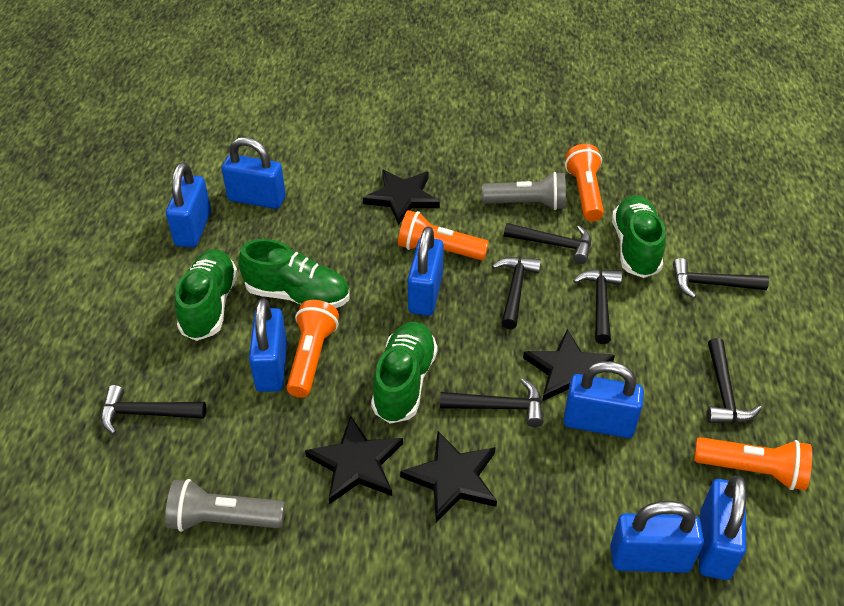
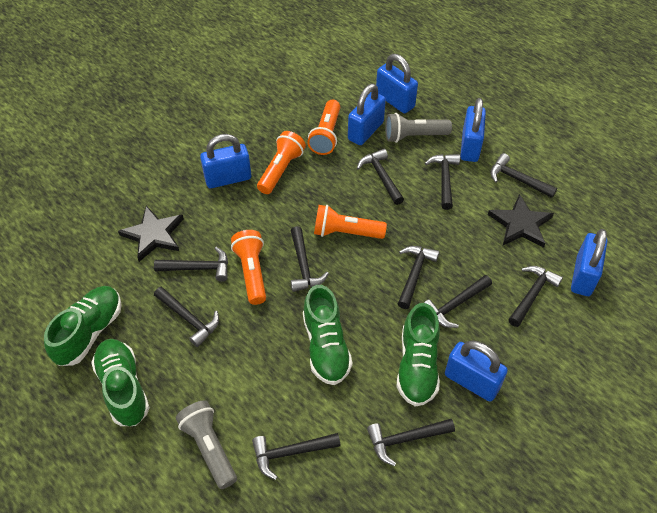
black hammer: 7 -> 11
black star: 4 -> 2
blue padlock: 7 -> 6

